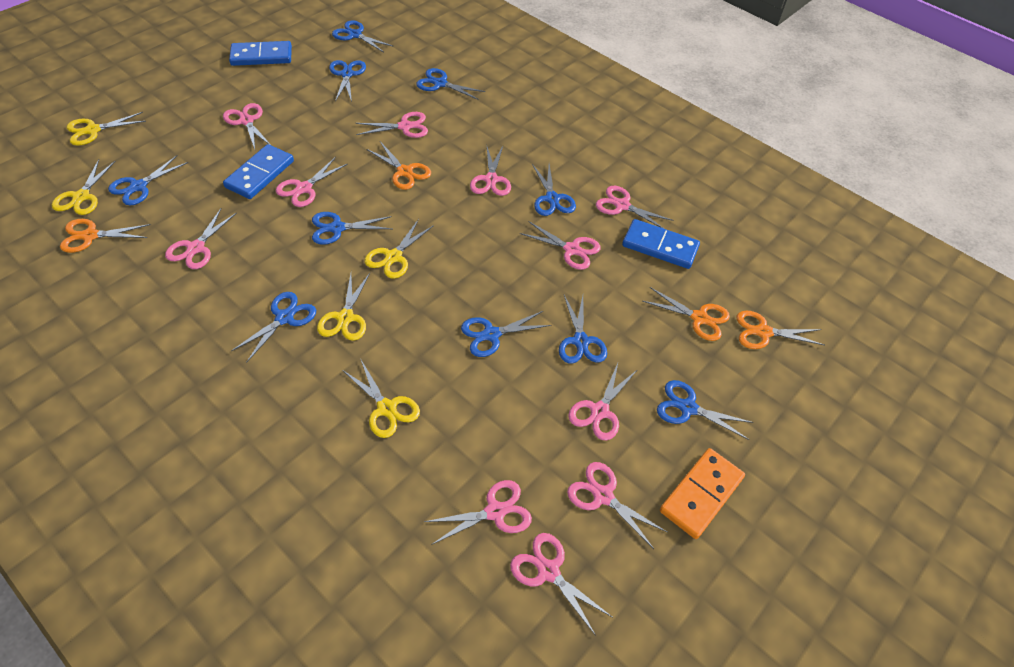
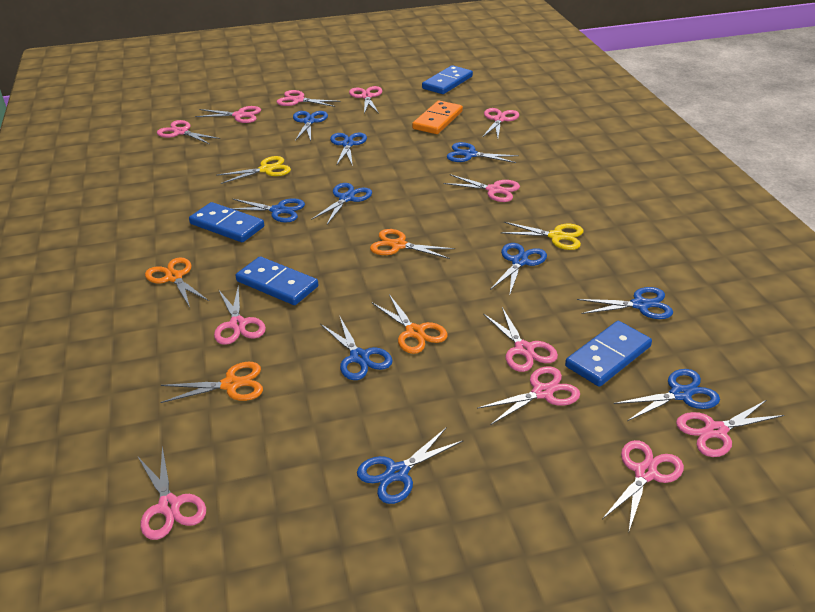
blue domino: 3 -> 4
pink scissors: 11 -> 12
yellow scissors: 5 -> 2

